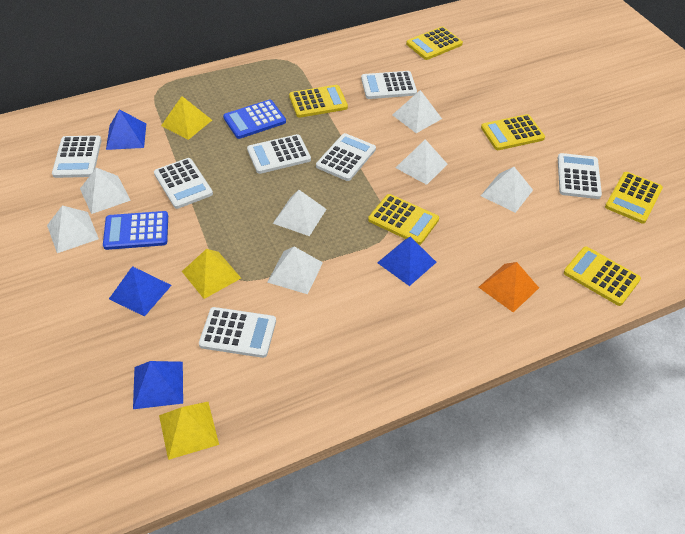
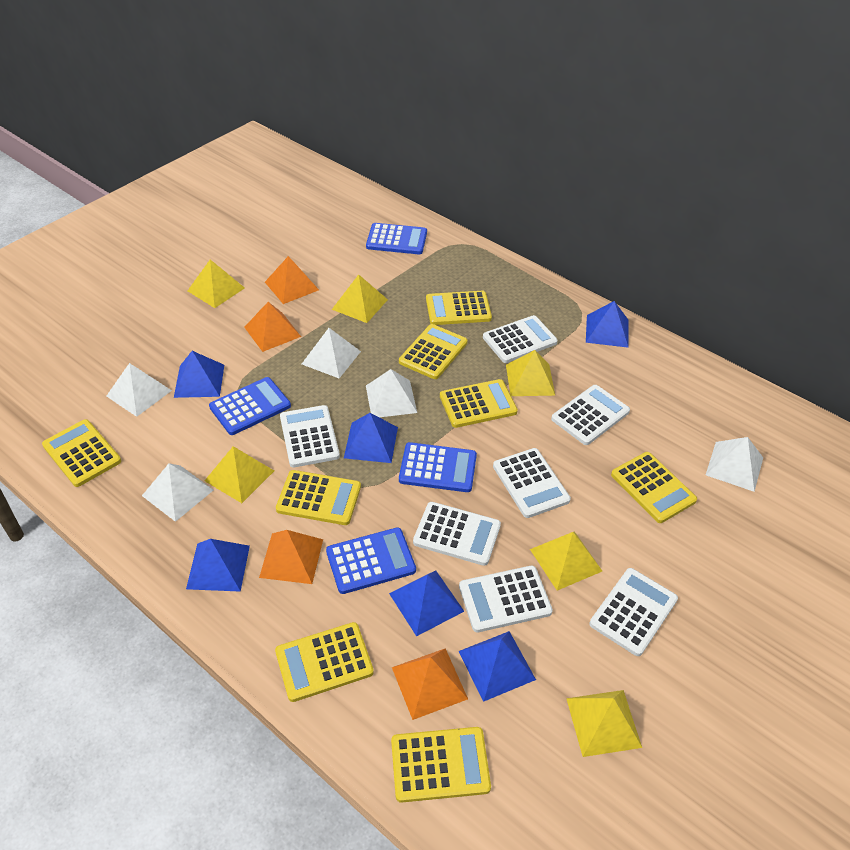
blue calculator: 2 -> 4
blue pyramid: 4 -> 6
orange pyramid: 1 -> 4
white pyramid: 7 -> 5
yellow calculator: 6 -> 8
yellow pyramid: 3 -> 6

